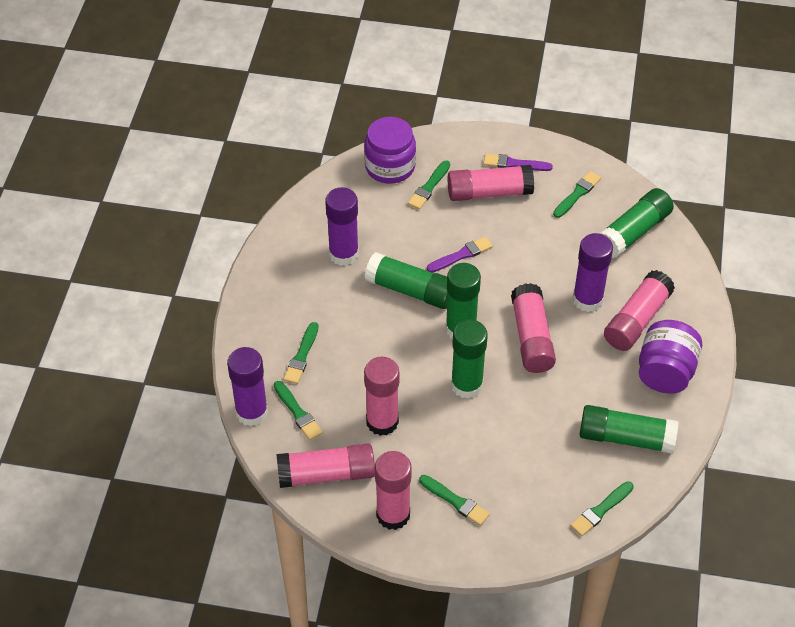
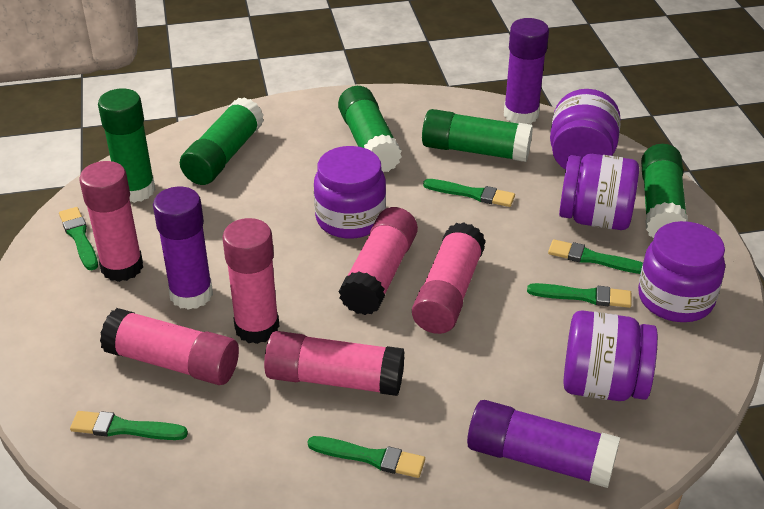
purple brush: 2 -> 0
purple jar: 2 -> 5

